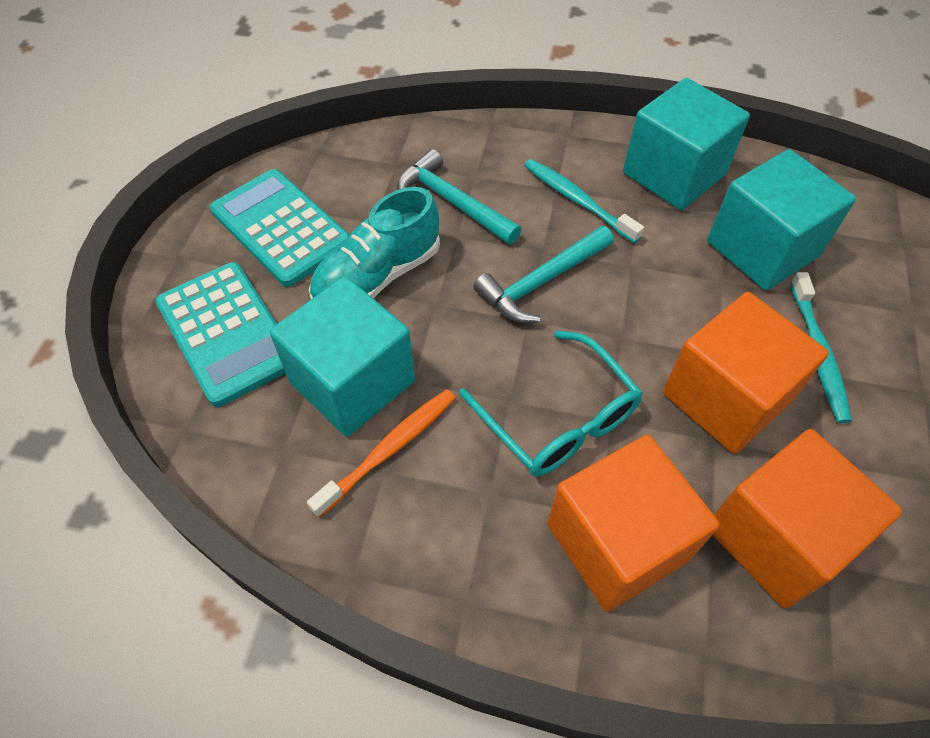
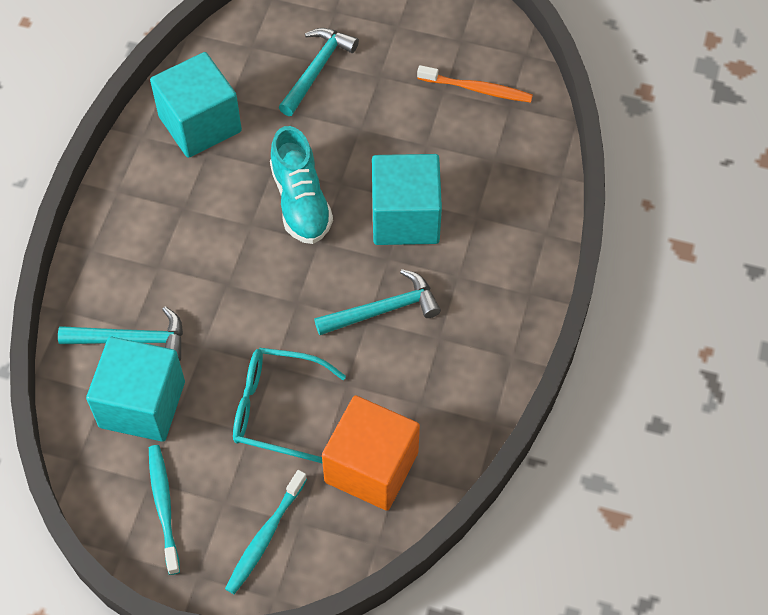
orange cube: 3 -> 1
turquoise calculator: 2 -> 0
turquoise hammer: 2 -> 3

